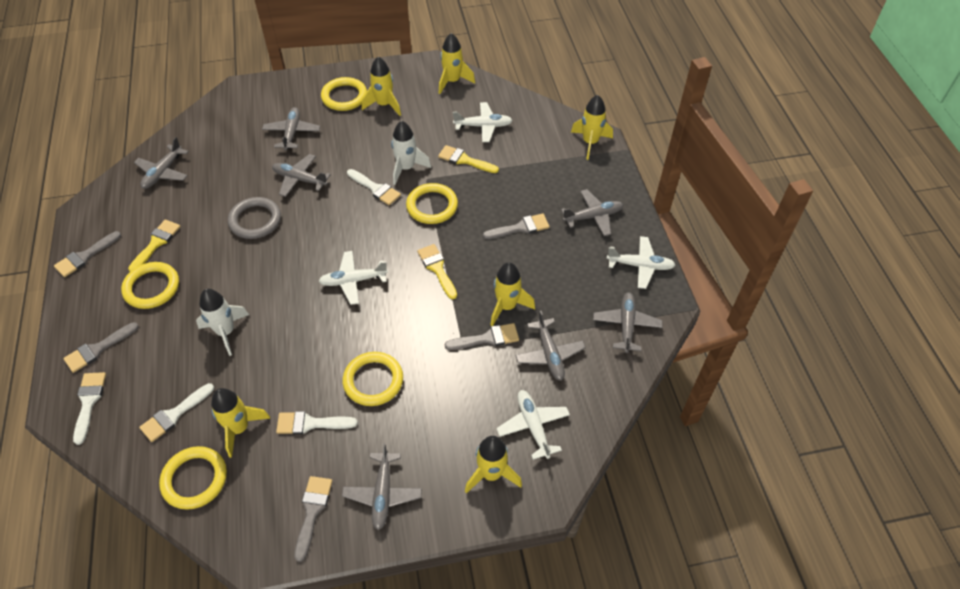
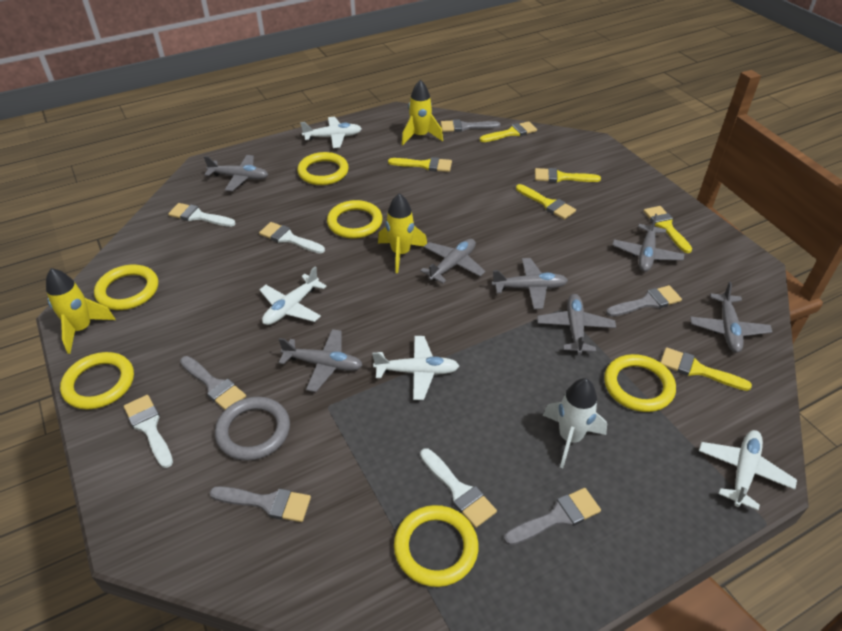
white rocket: 2 -> 1
yellow brush: 3 -> 6
yellow ring: 5 -> 6
yellow rocket: 6 -> 3

